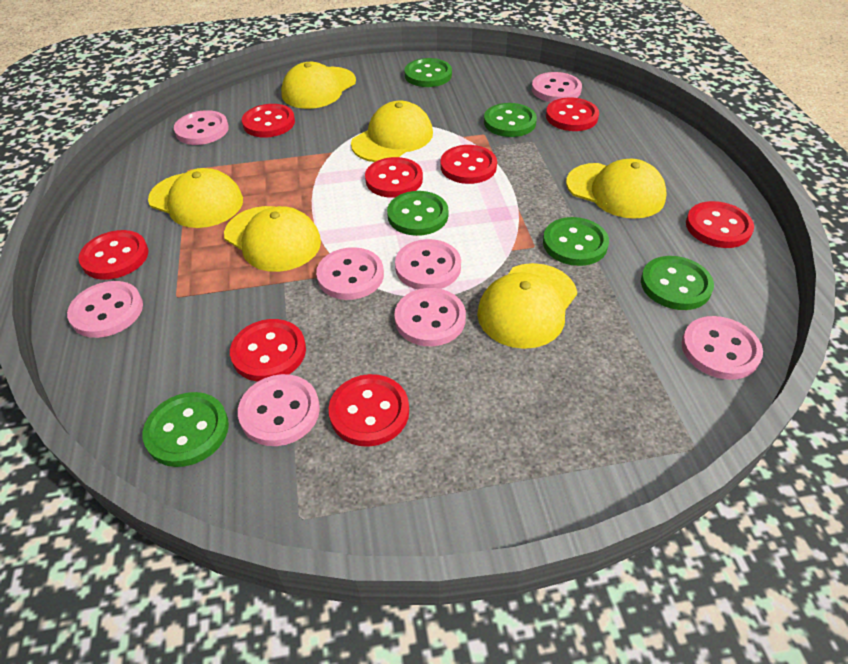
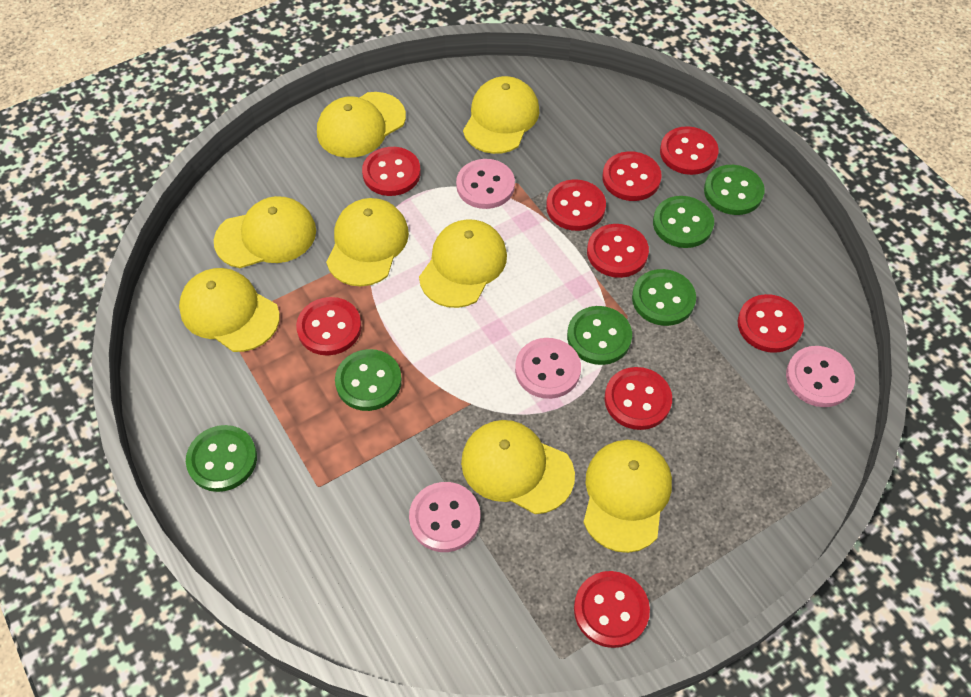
pink button: 8 -> 4
red button: 8 -> 9
yellow cap: 6 -> 8

